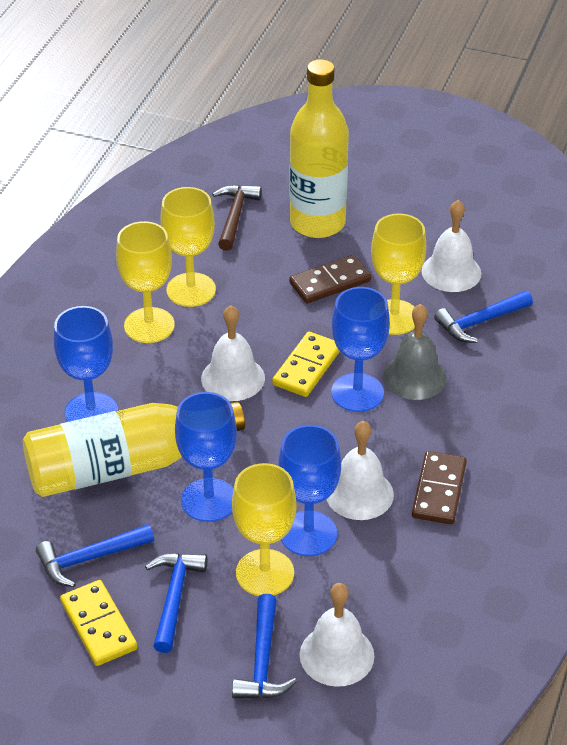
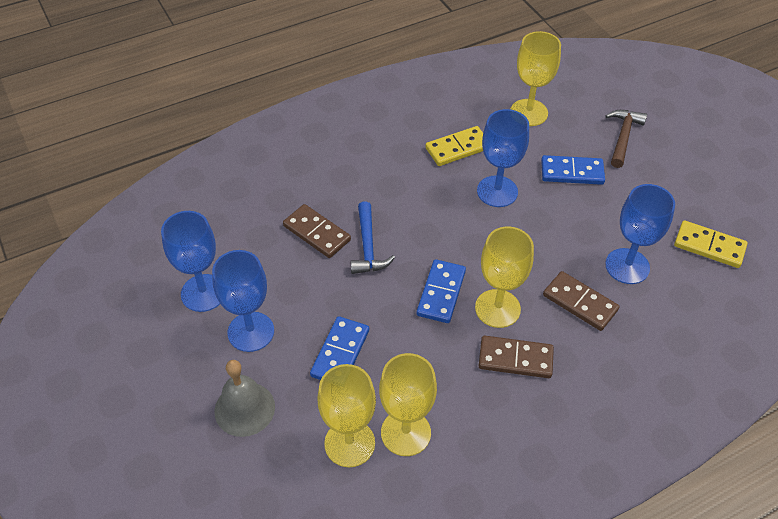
blue domino: 0 -> 3
blue hammer: 4 -> 1
brown domino: 2 -> 3
white bell: 4 -> 0
yellow bottle: 2 -> 0

